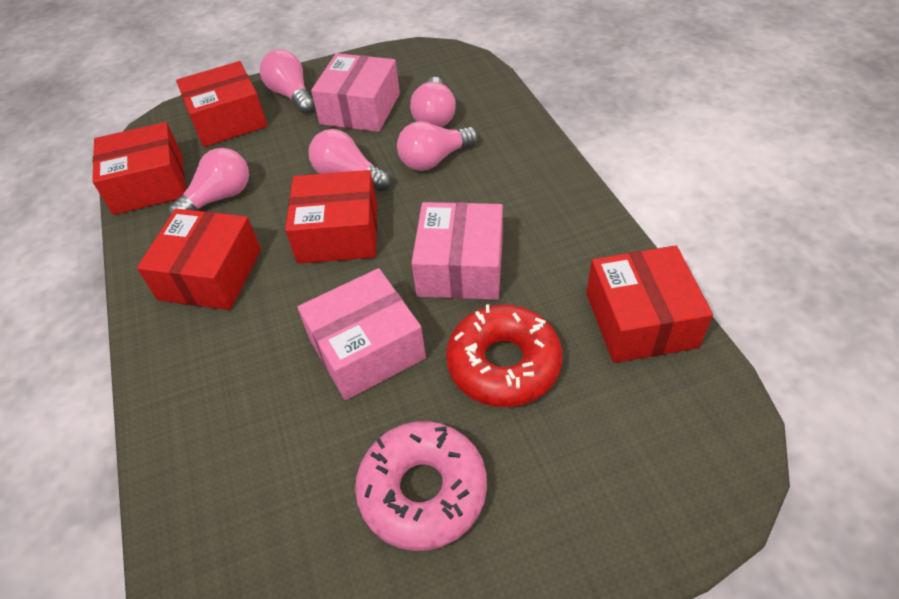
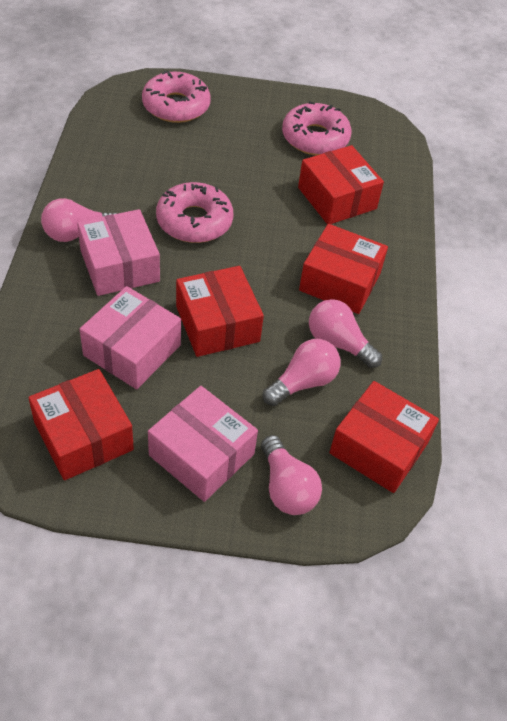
pink donut: 1 -> 3
pink light bulb: 5 -> 4
red donut: 1 -> 0

